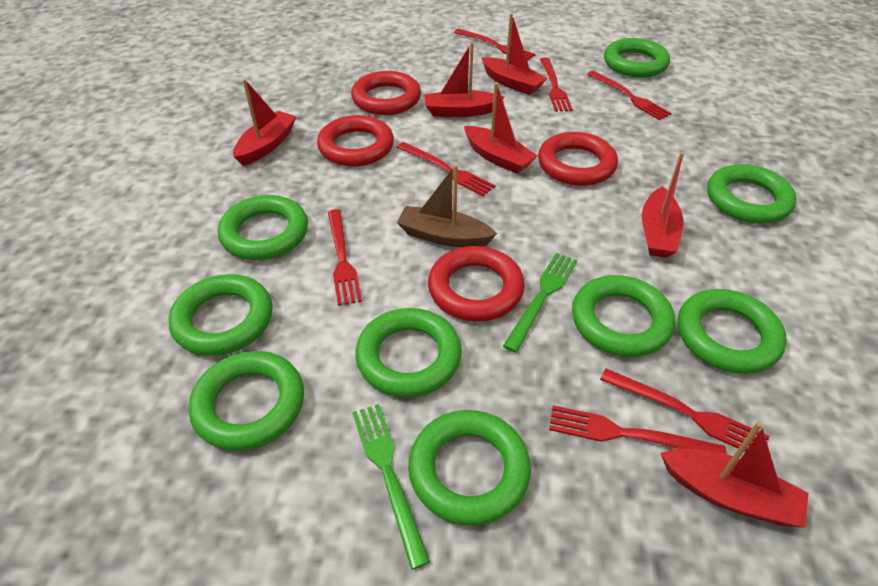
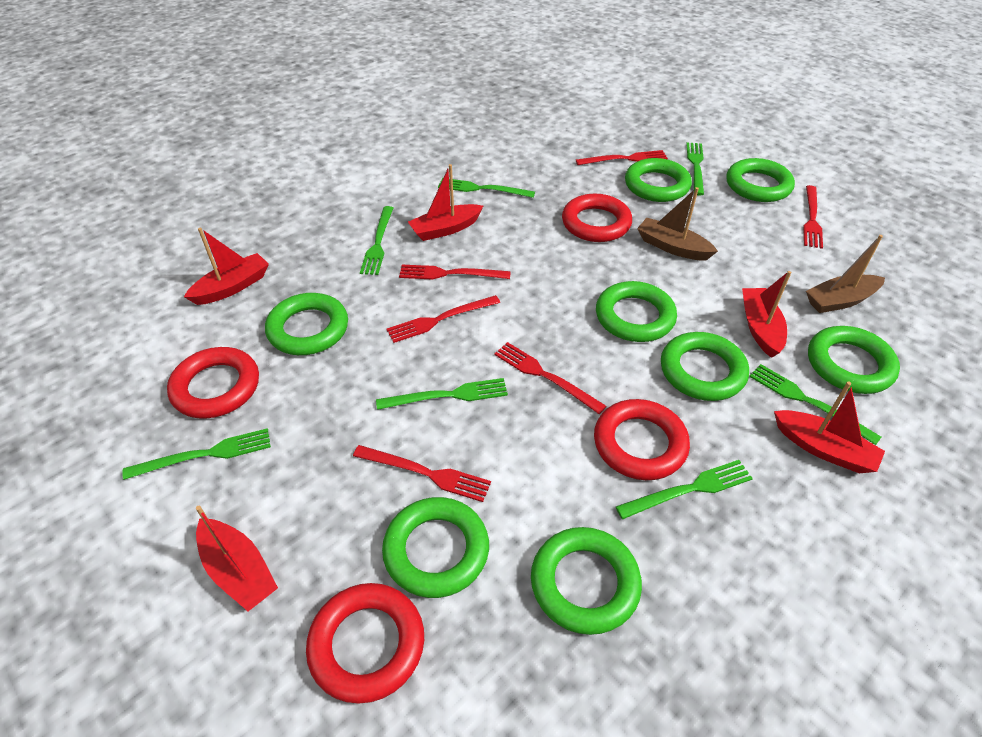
brown boat: 1 -> 2
green fork: 2 -> 7
green ring: 9 -> 8
red boat: 6 -> 5
red fork: 7 -> 6

